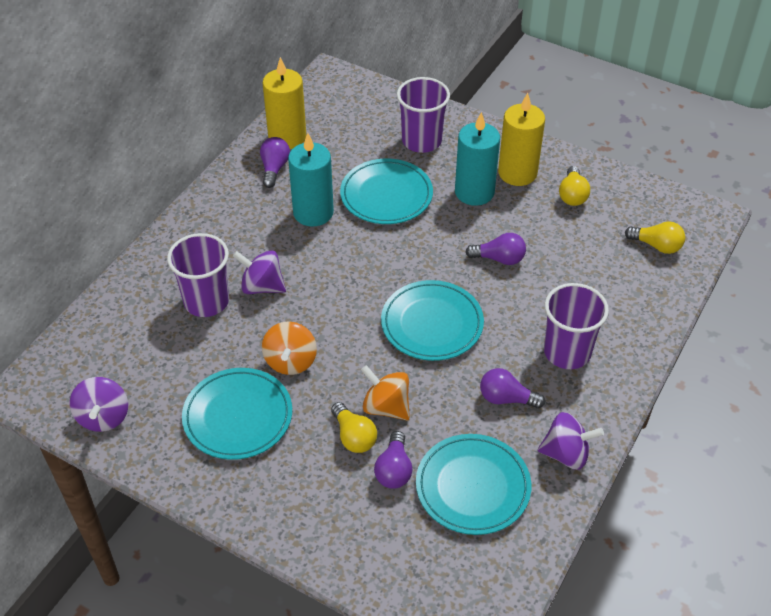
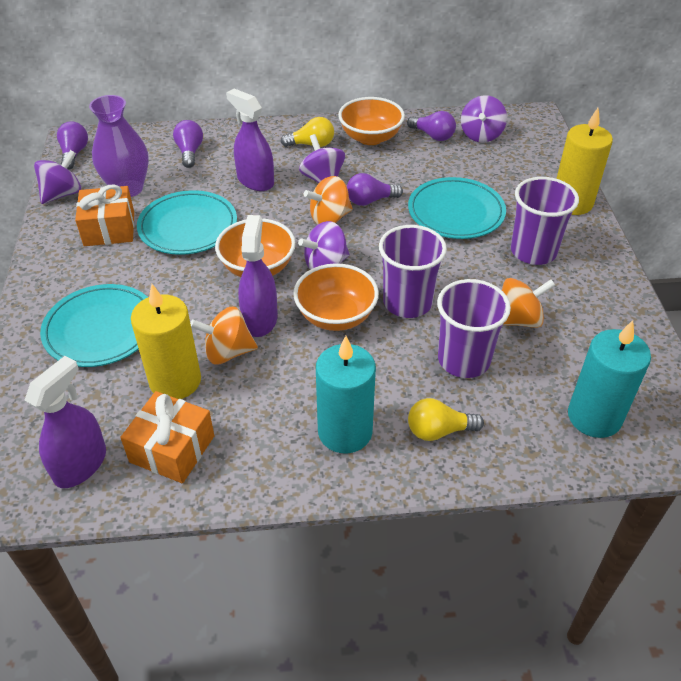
orange bowl: 0 -> 3
orange gift: 0 -> 2
orange spinning top: 2 -> 3
purple spinning top: 3 -> 4
purple spray bottle: 0 -> 3
purple vase: 0 -> 1
turquoise plate: 4 -> 3
yellow light bulb: 3 -> 2

